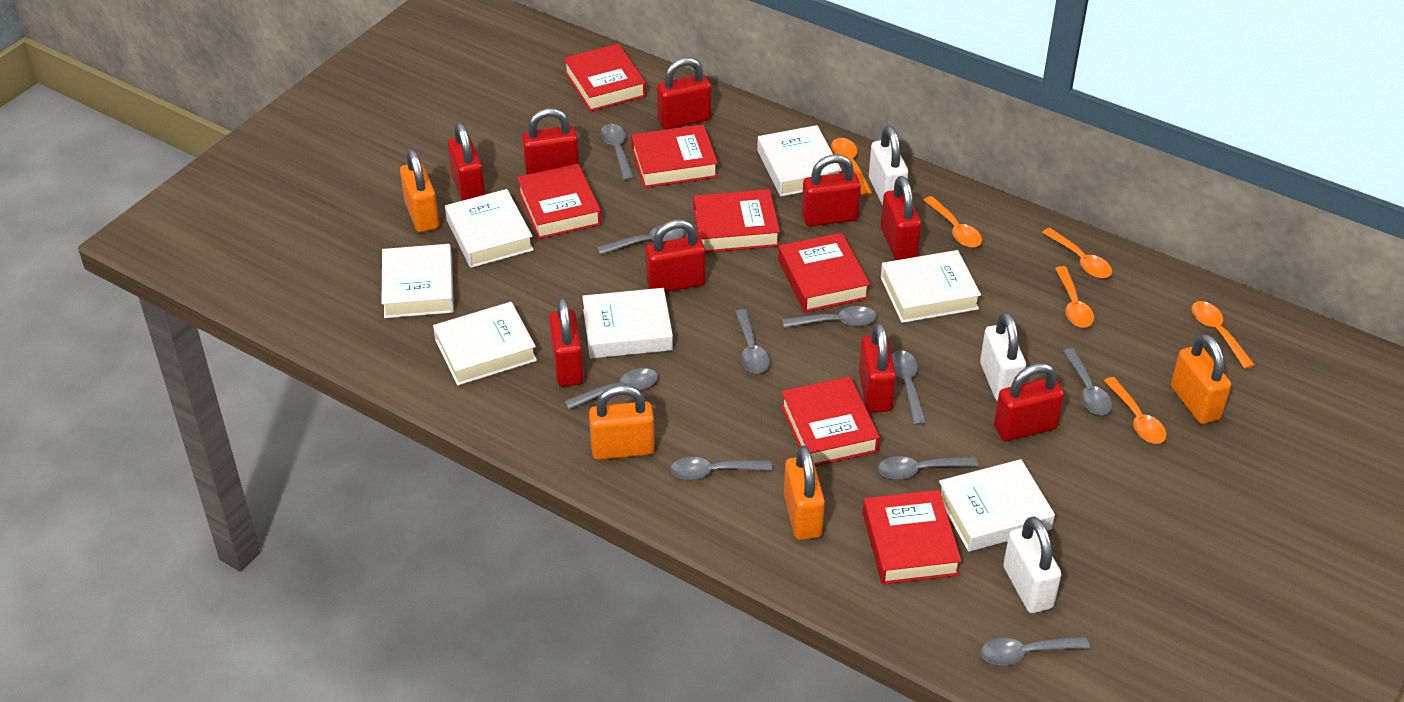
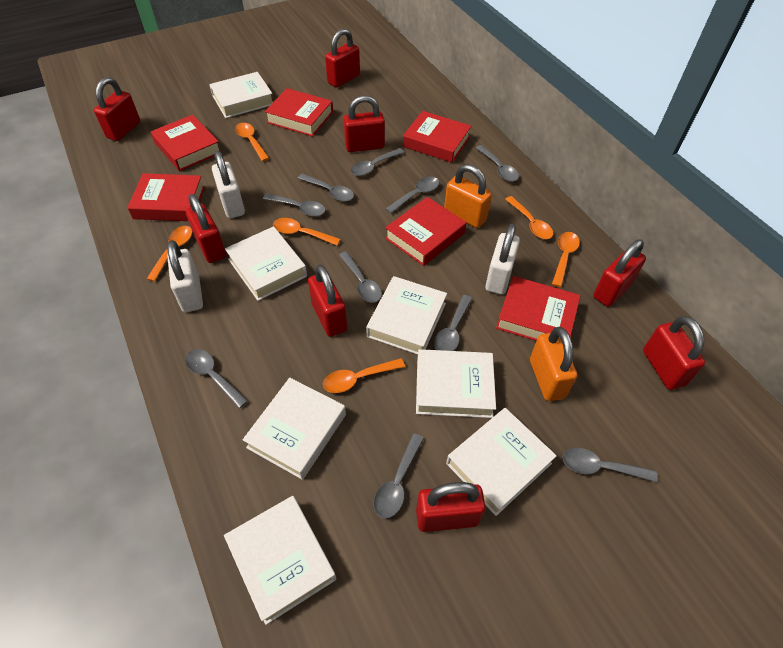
orange padlock: 4 -> 2
red book: 7 -> 6
red padlock: 9 -> 8

